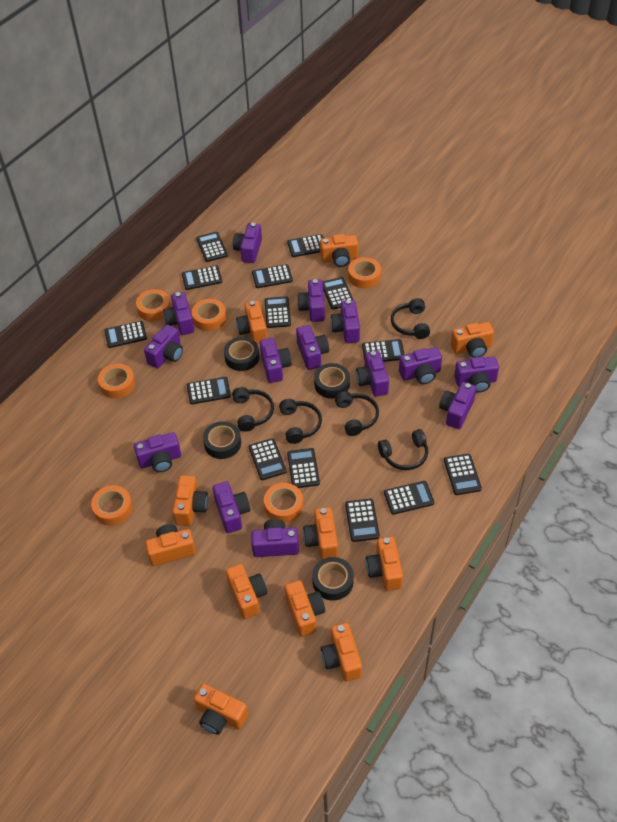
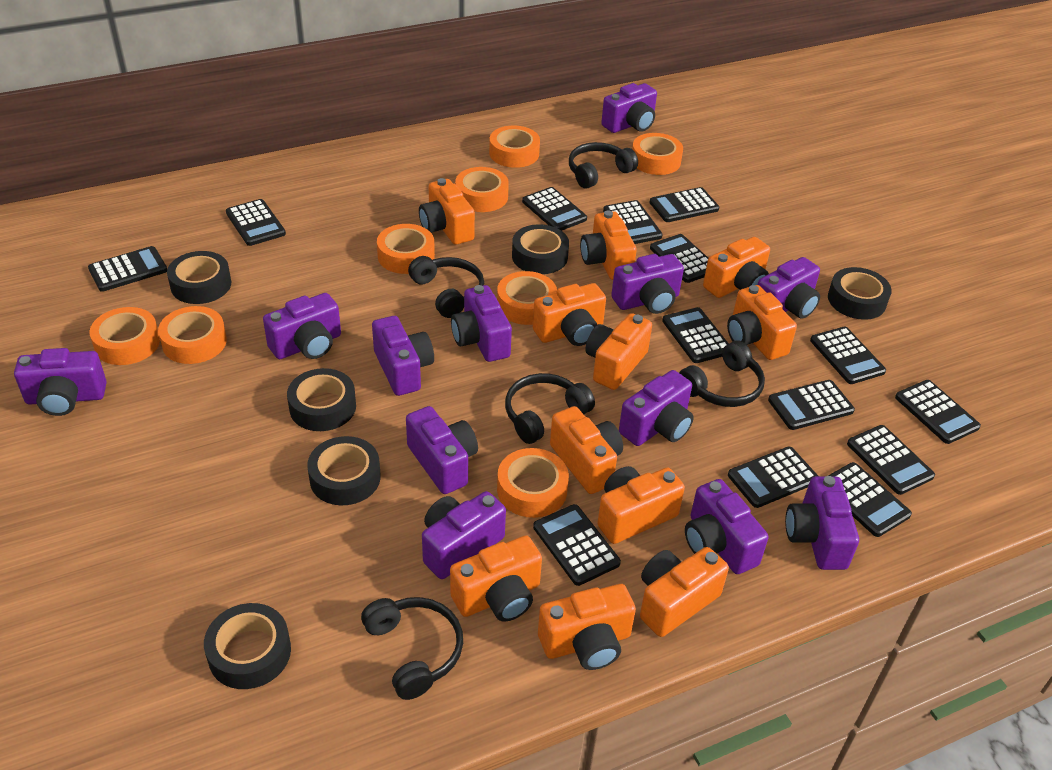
black tape: 4 -> 6
orange tape: 6 -> 8
purple camera: 14 -> 12

